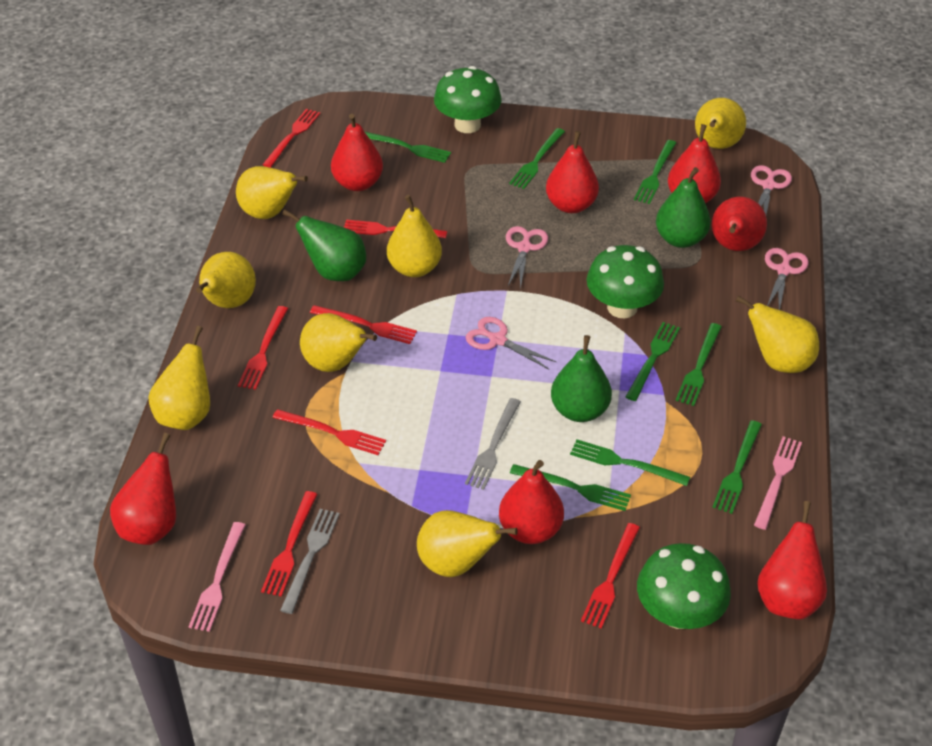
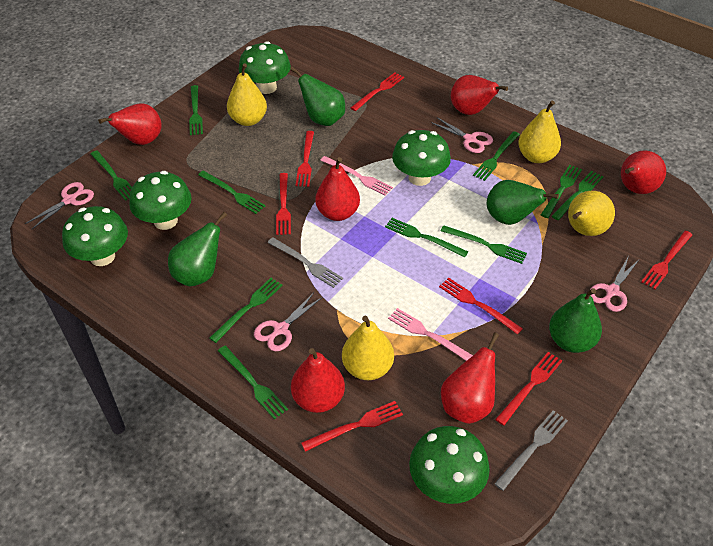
green fork: 8 -> 10
green mushroom: 3 -> 5
green pear: 3 -> 4
red pear: 7 -> 6
yellow pear: 8 -> 4

